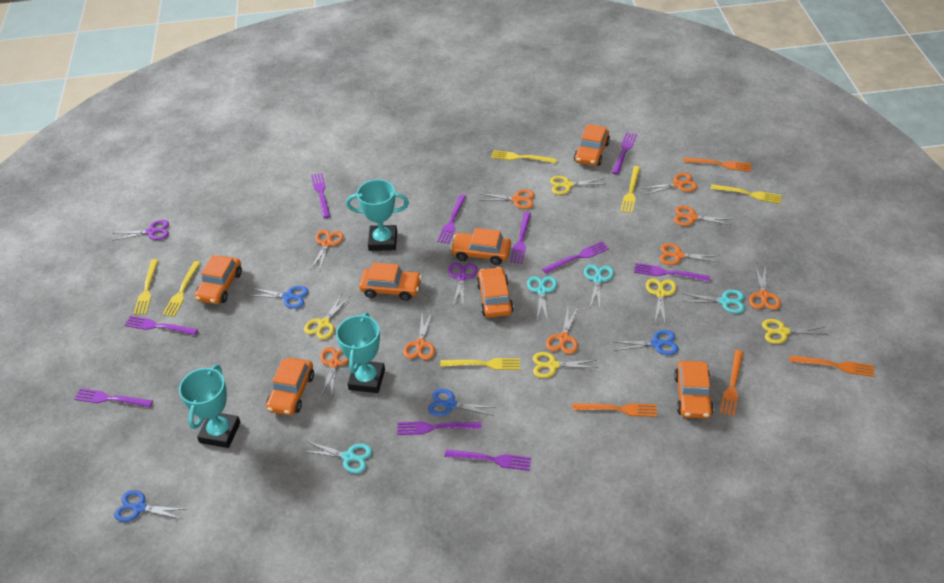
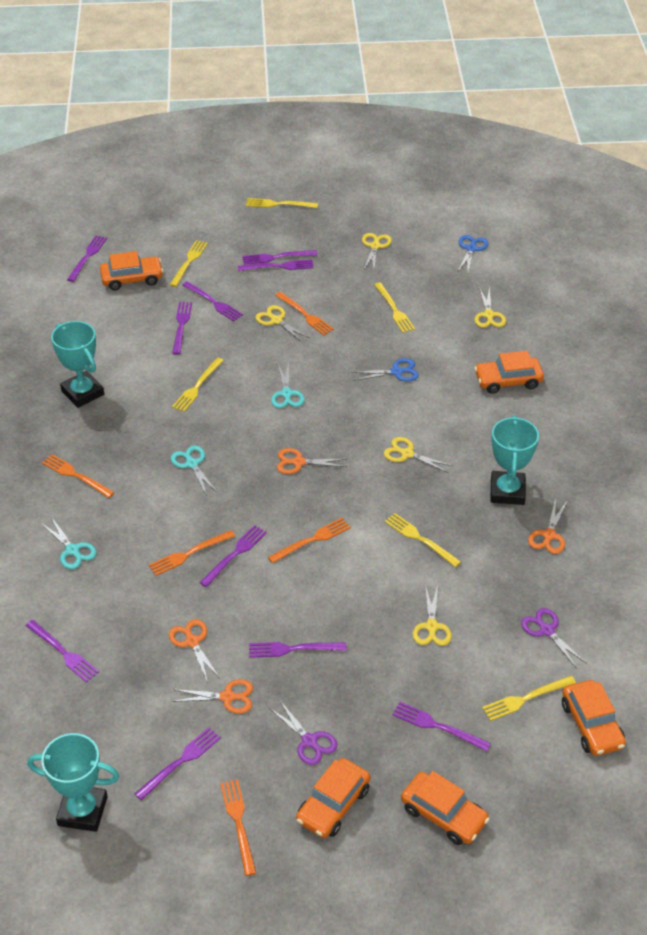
blue scissors: 4 -> 2
orange car: 7 -> 5
orange fork: 4 -> 5
orange scissors: 9 -> 4
turquoise scissors: 4 -> 3

